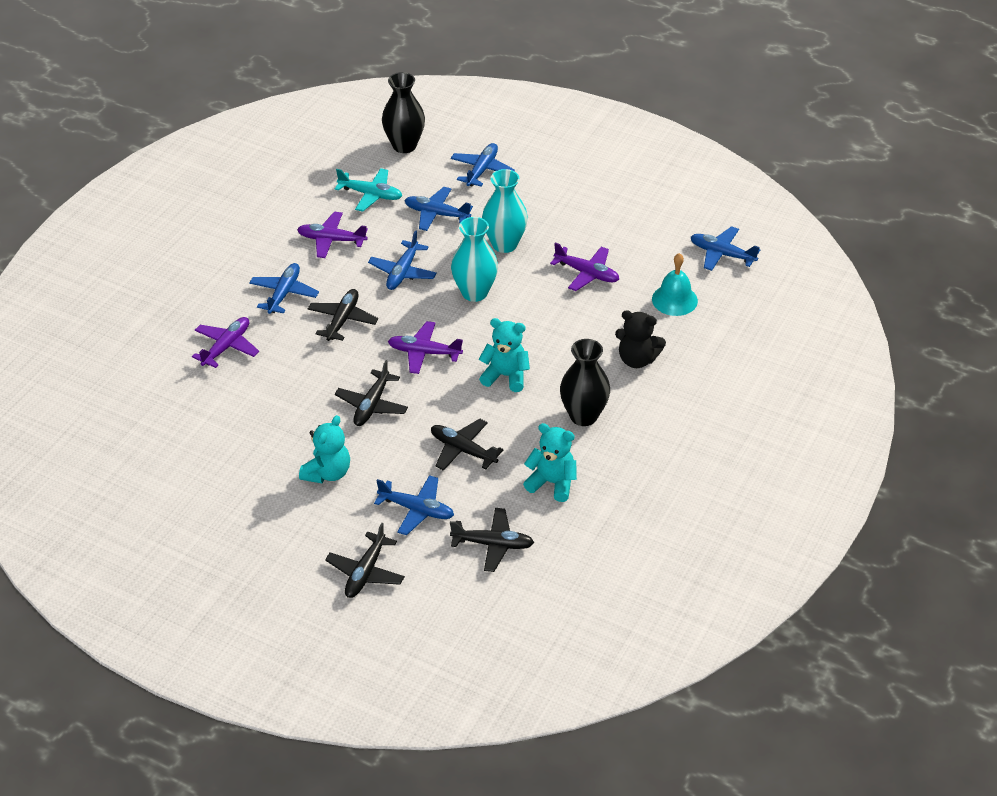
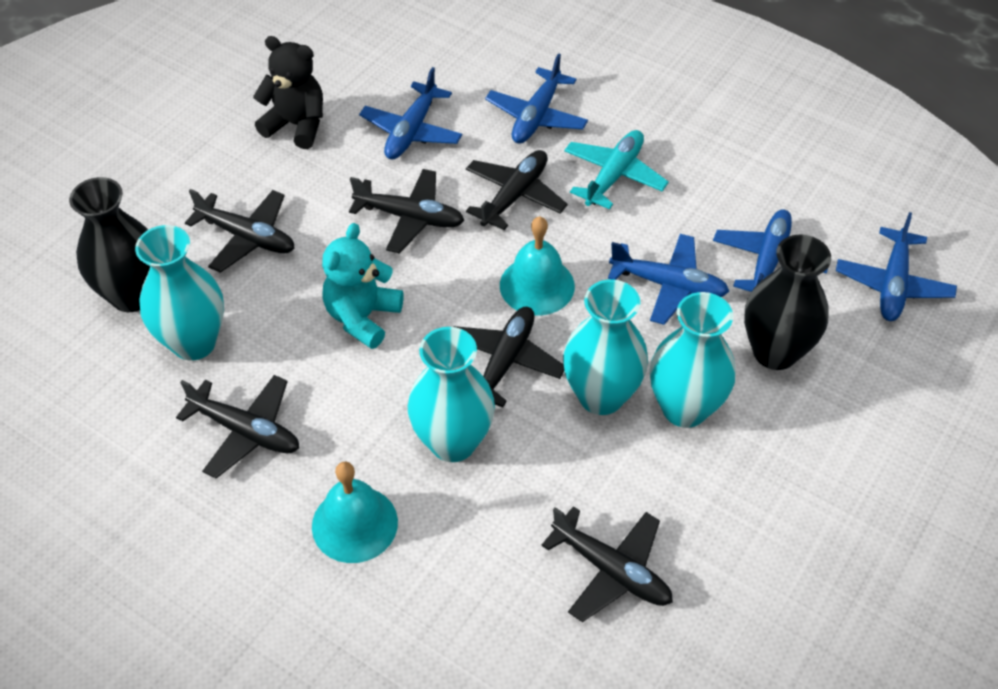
black plane: 5 -> 6
blue plane: 6 -> 5
purple plane: 4 -> 0
turquoise bell: 1 -> 2
turquoise teddy bear: 3 -> 1
turquoise vase: 2 -> 4

